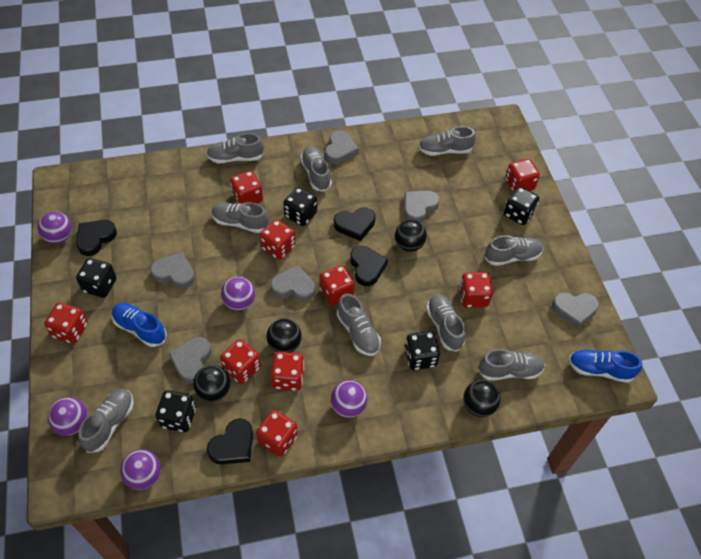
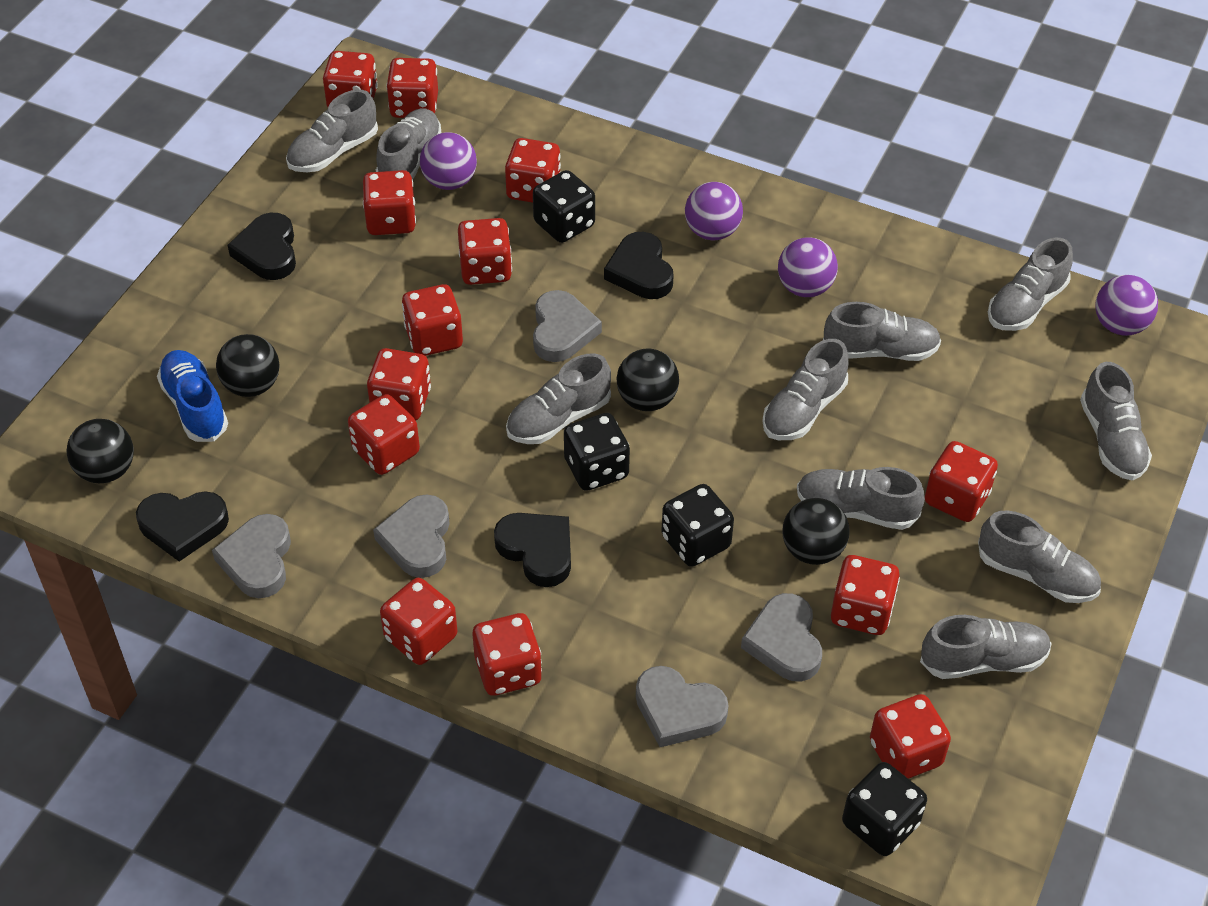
black dice: 5 -> 4
blue shoe: 2 -> 1
grey heart: 6 -> 5
grey shoe: 9 -> 10
purple ball: 5 -> 4
red dice: 9 -> 13

